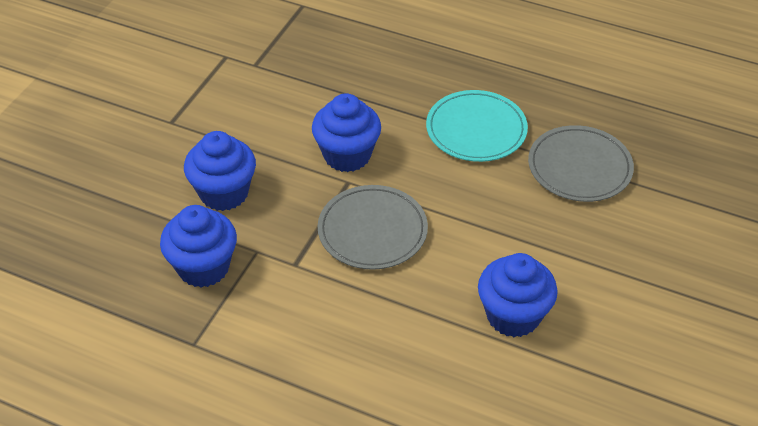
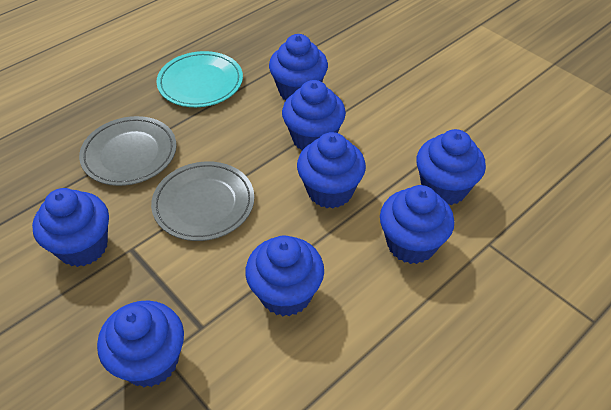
blue cupcake: 4 -> 8

